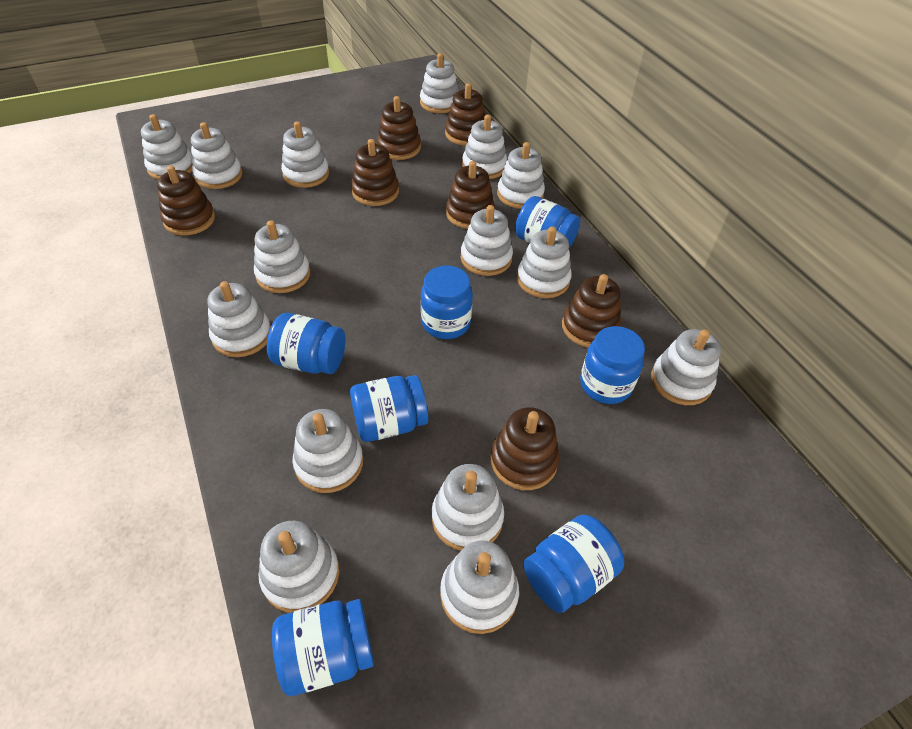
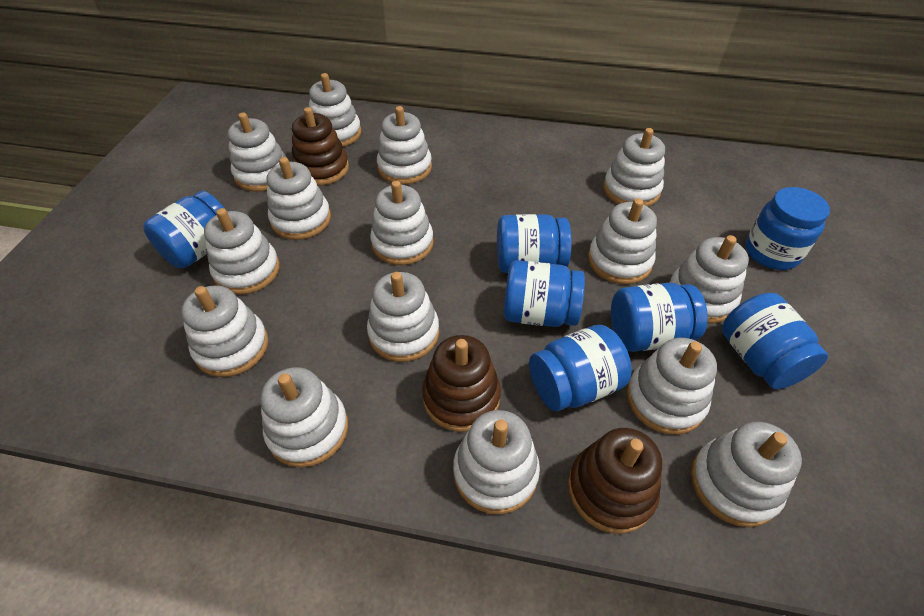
brown stacking toy: 7 -> 3

